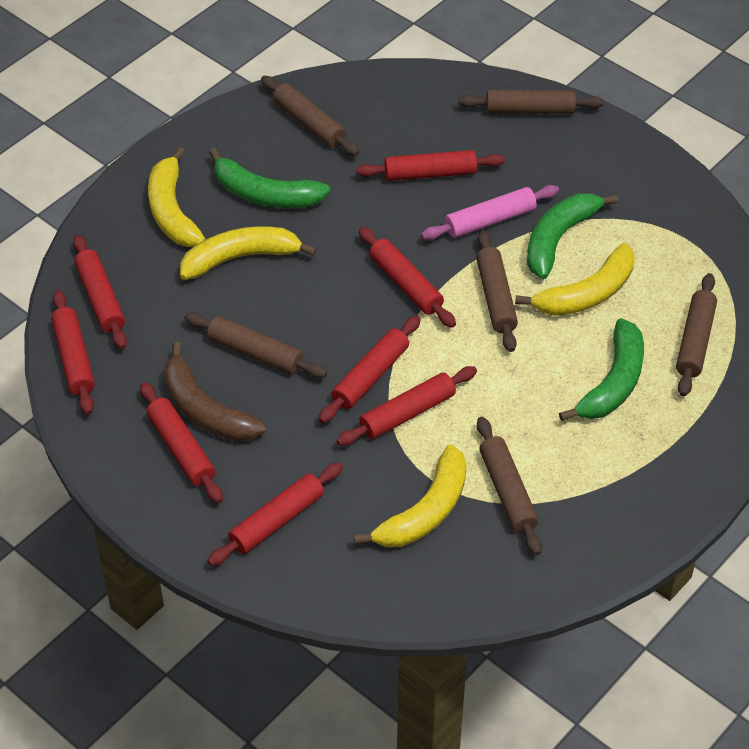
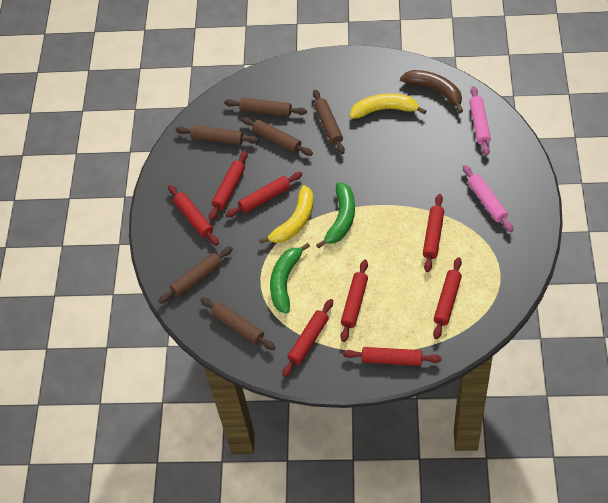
green banana: 3 -> 2
pink rolling pin: 1 -> 2
yellow banana: 4 -> 2

